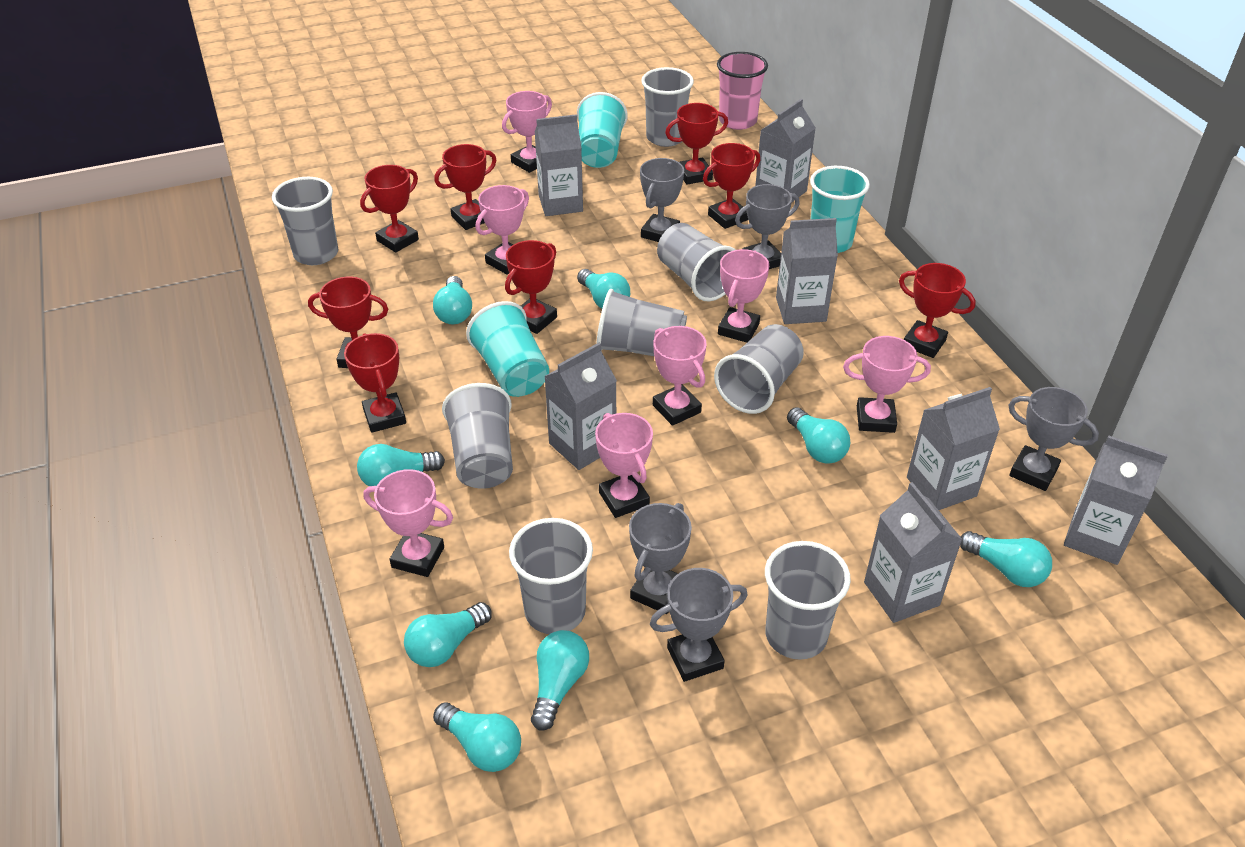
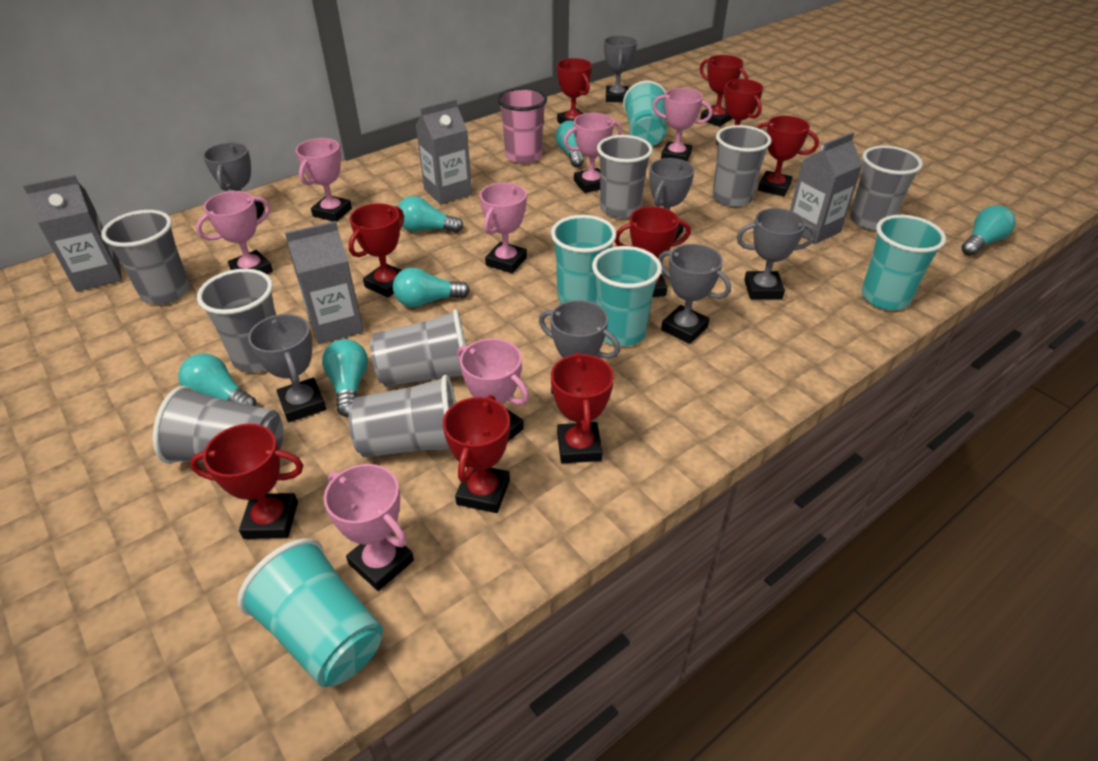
grey carton: 7 -> 4
grey trophy: 5 -> 7
red trophy: 8 -> 9
turquoise cup: 3 -> 5
turquoise light bulb: 8 -> 6

